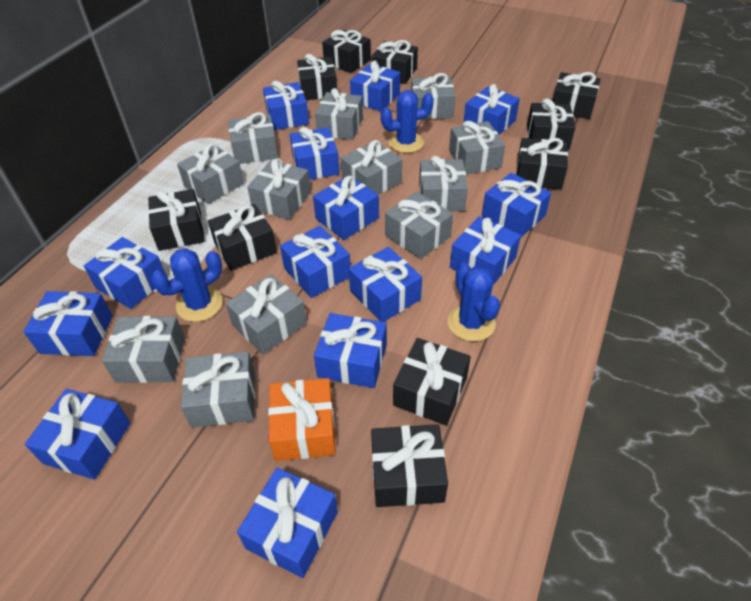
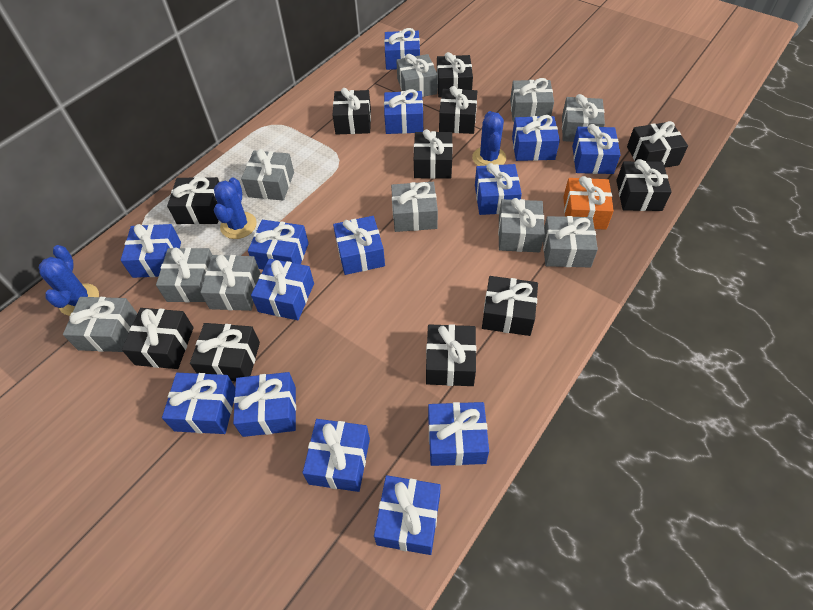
black gift: 10 -> 11
grey gift: 12 -> 10

